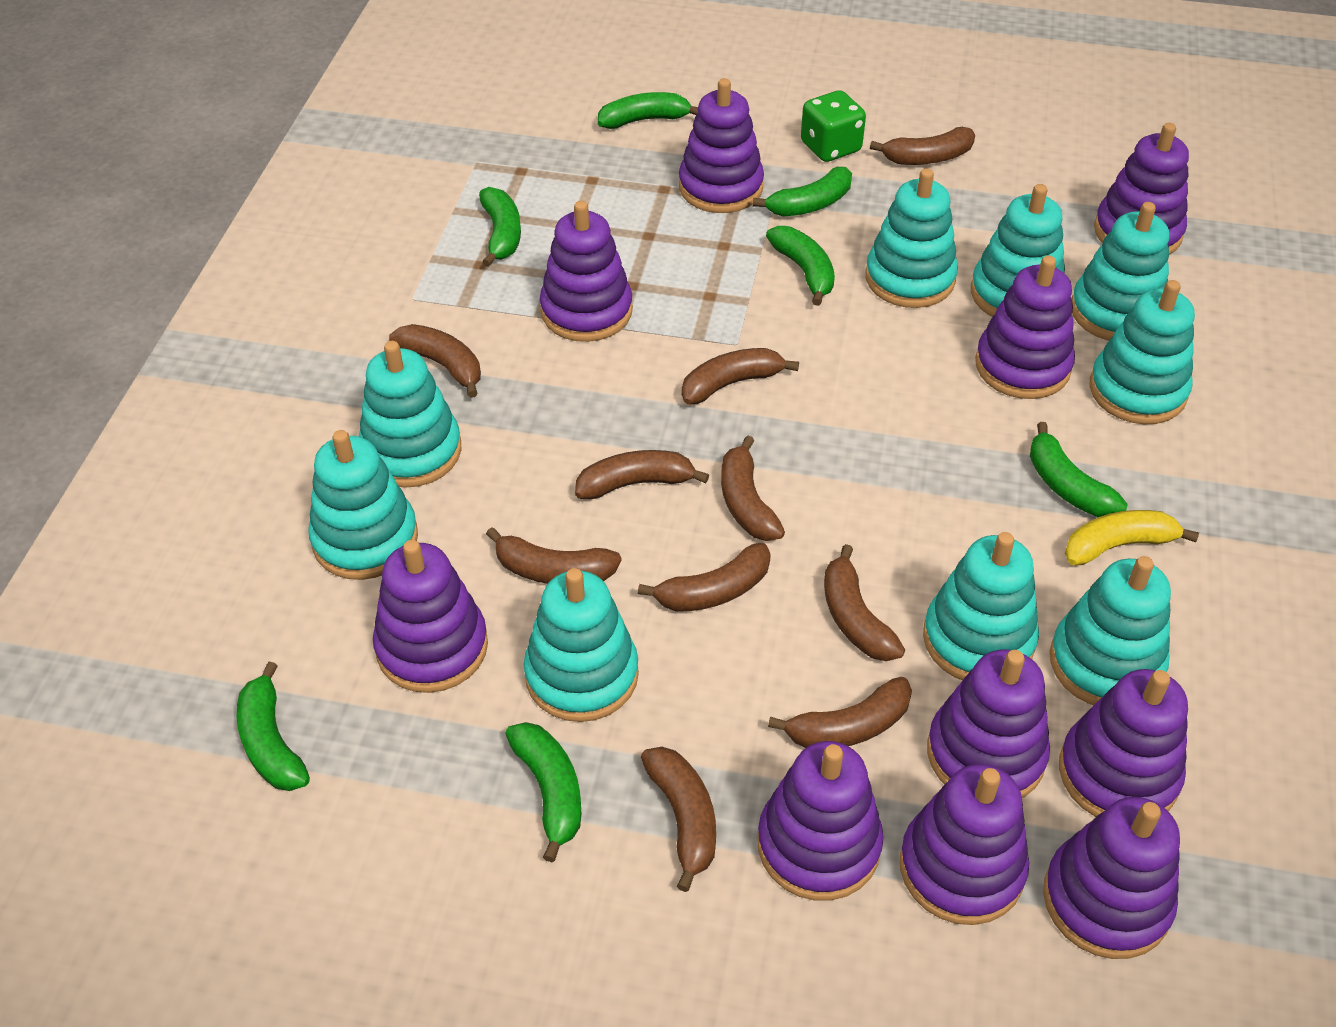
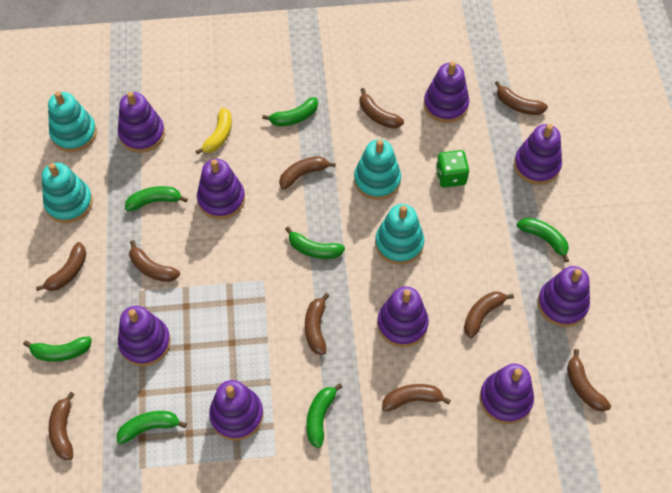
purple stacking toy: 10 -> 9
turquoise stacking toy: 9 -> 4

